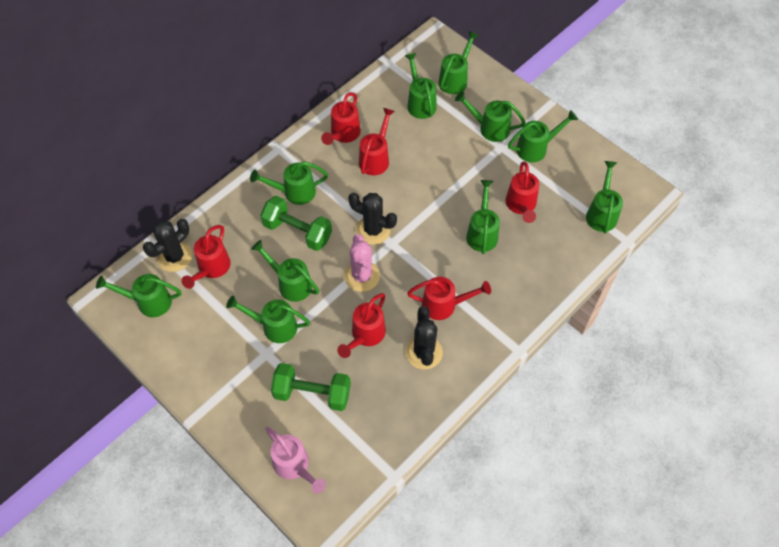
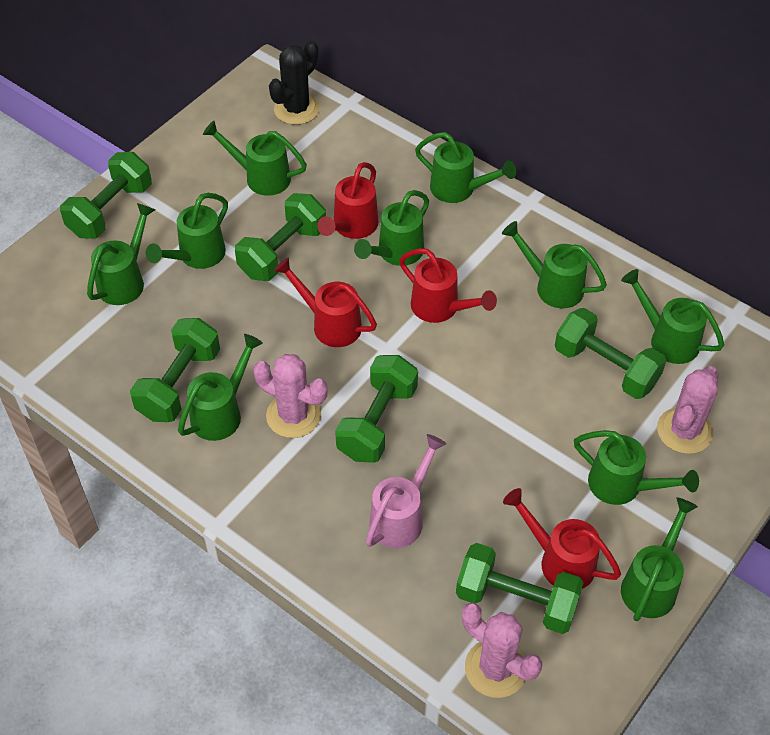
black cactus: 3 -> 1
green dumbbell: 2 -> 6
pink cactus: 1 -> 3
red watering can: 6 -> 4

